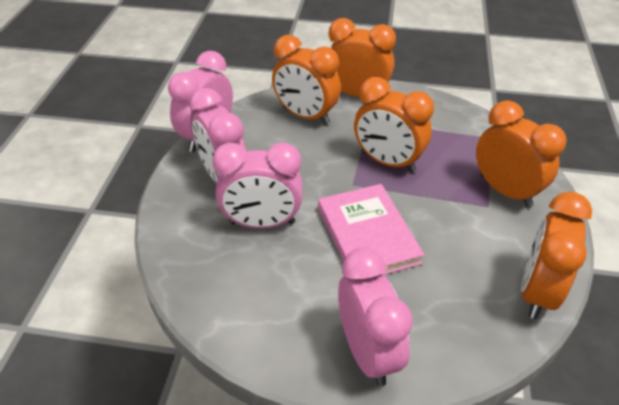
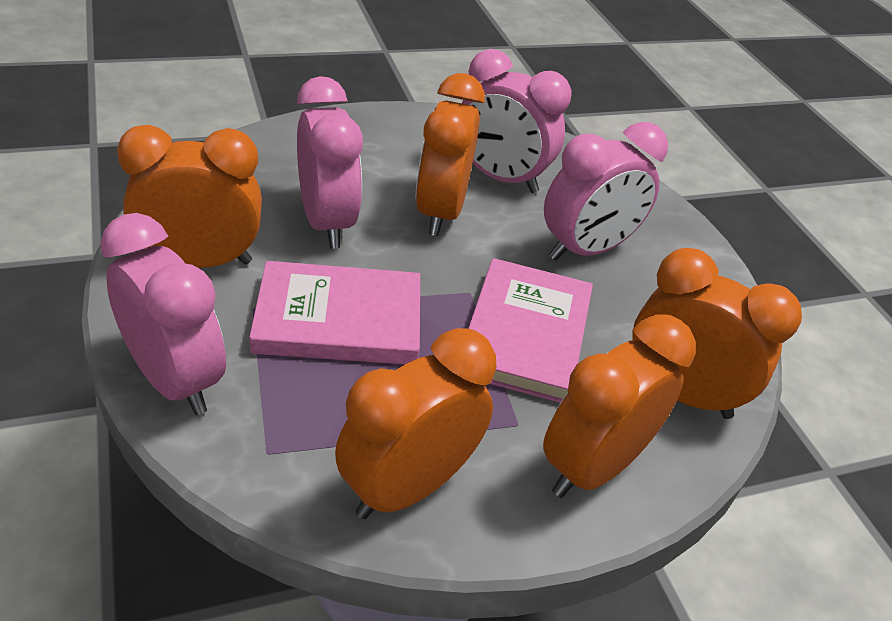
pink book: 1 -> 2

